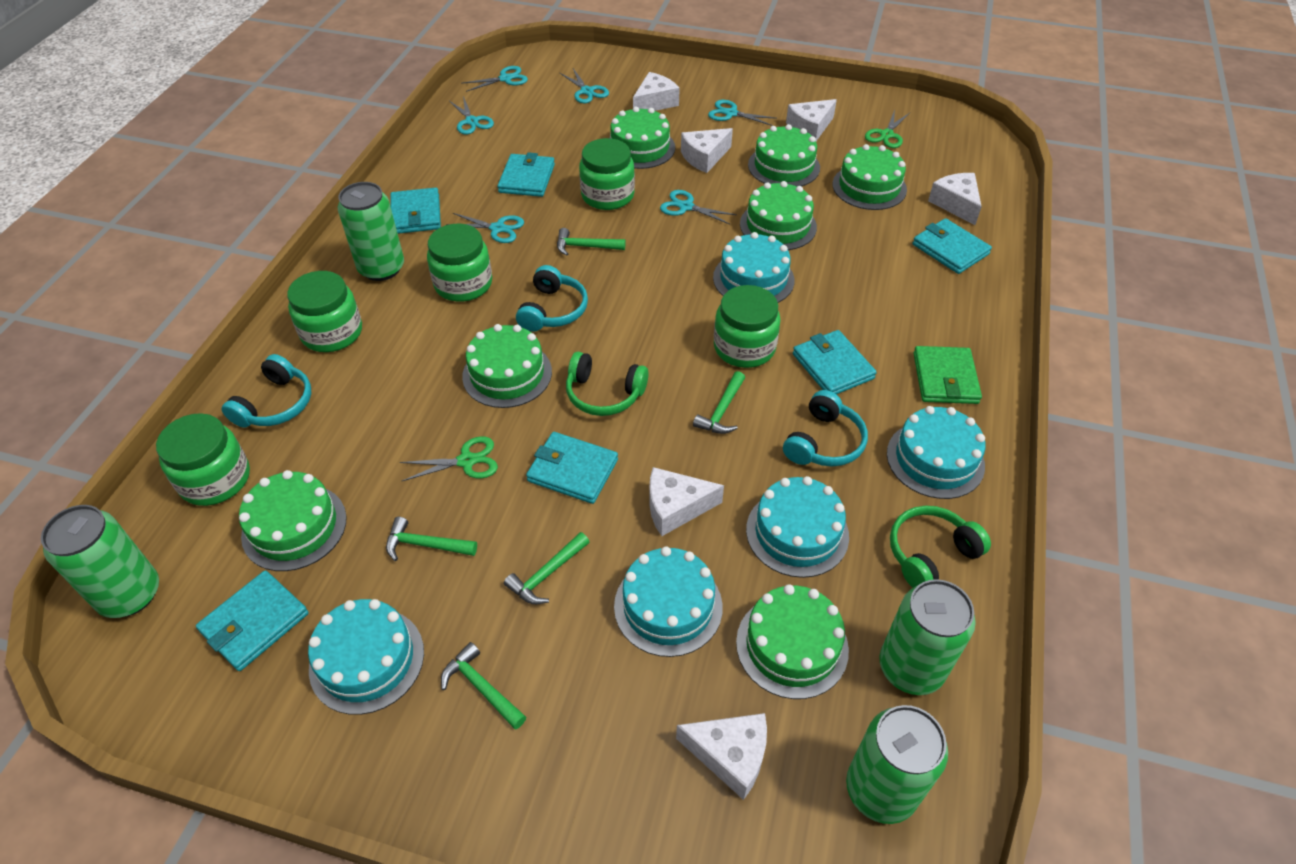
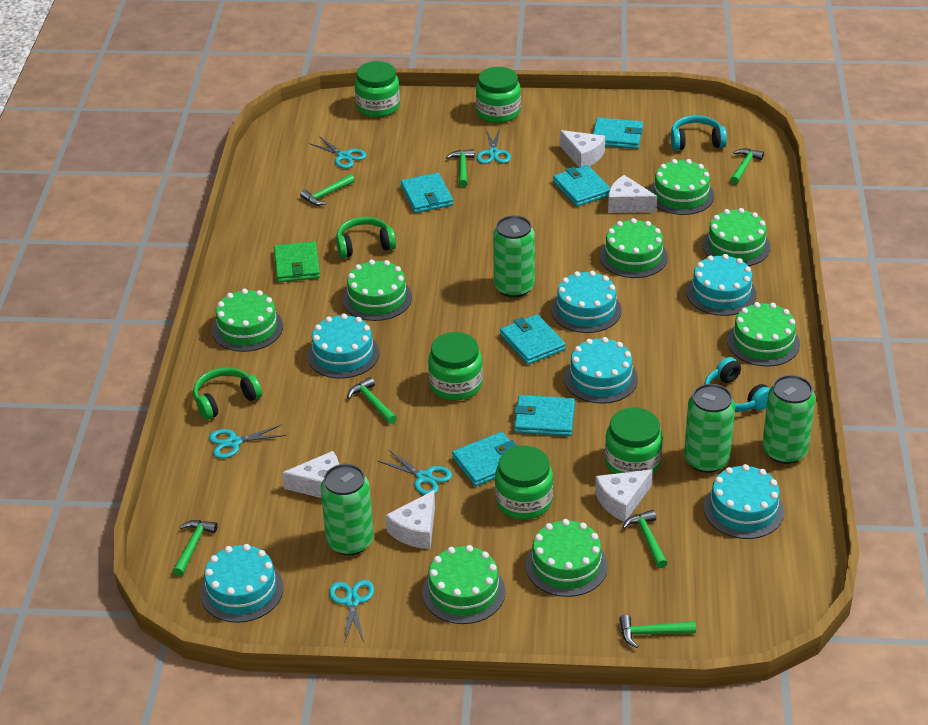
green cake: 7 -> 8
green hammer: 5 -> 7
green scissors: 2 -> 0
turquoise cake: 5 -> 6
turquoise headphones: 3 -> 2
turquoise scissors: 6 -> 5
white cheese: 6 -> 5

